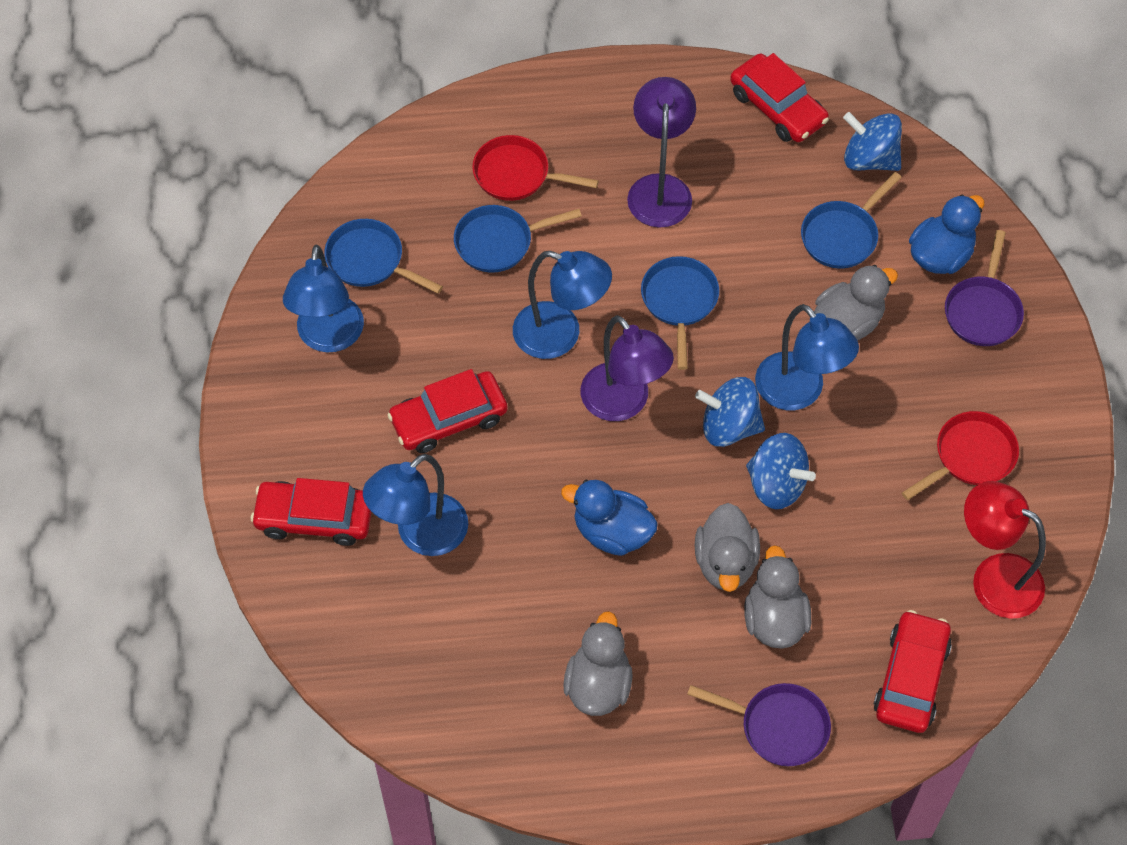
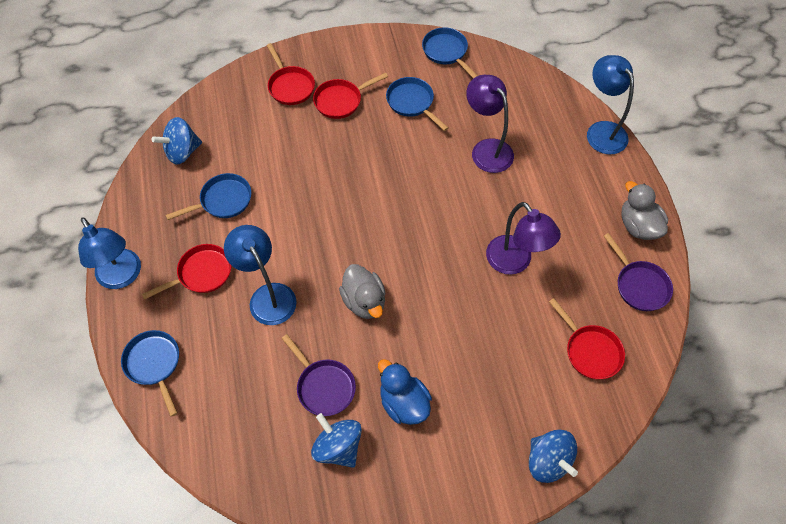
blue duck: 2 -> 1
blue lamp: 4 -> 3
grey duck: 4 -> 2
red car: 4 -> 0
red lamp: 1 -> 0
red pan: 2 -> 4

